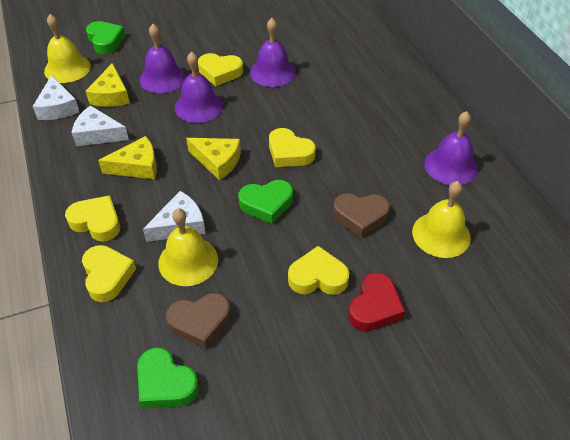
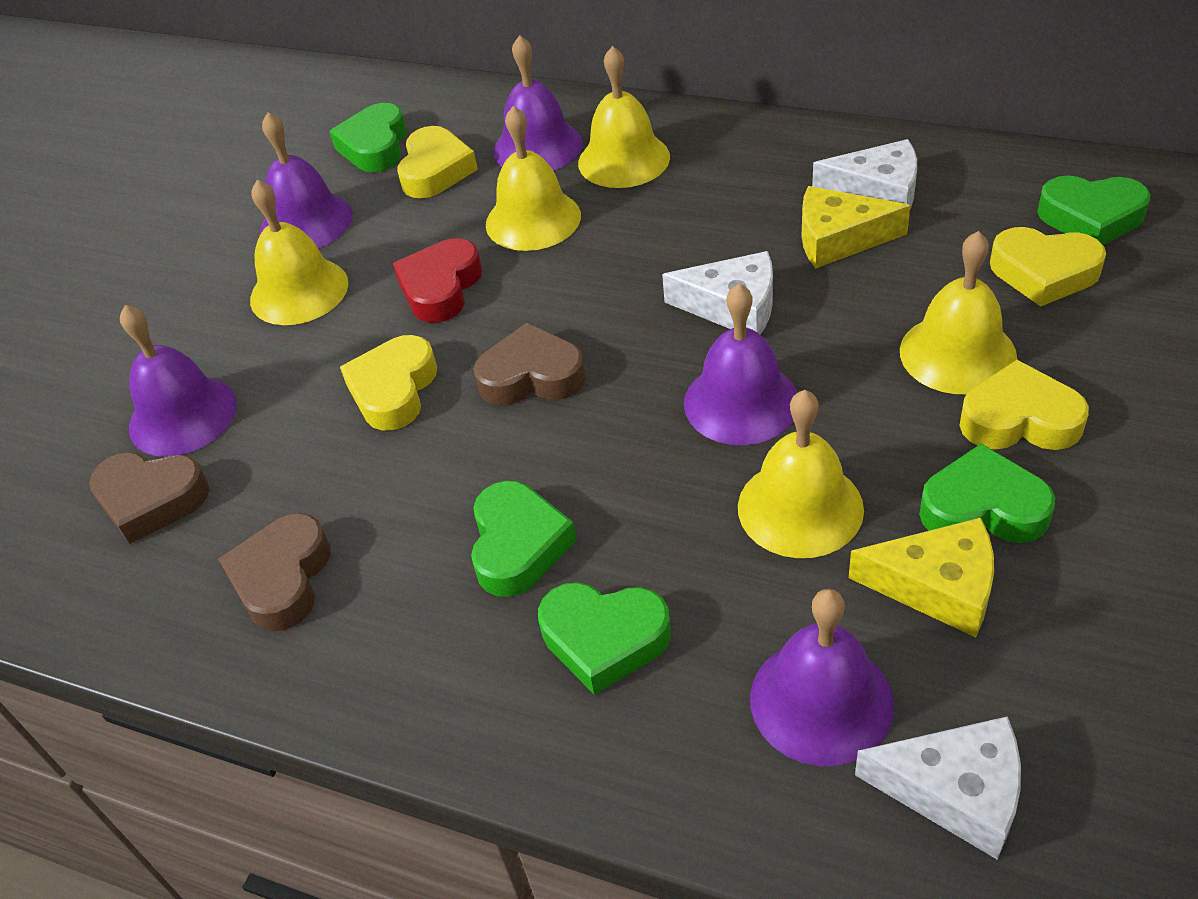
brown heart: 2 -> 3
green heart: 3 -> 5
purple bell: 4 -> 5
yellow bell: 3 -> 5
yellow cheese: 3 -> 2
yellow heart: 5 -> 4

